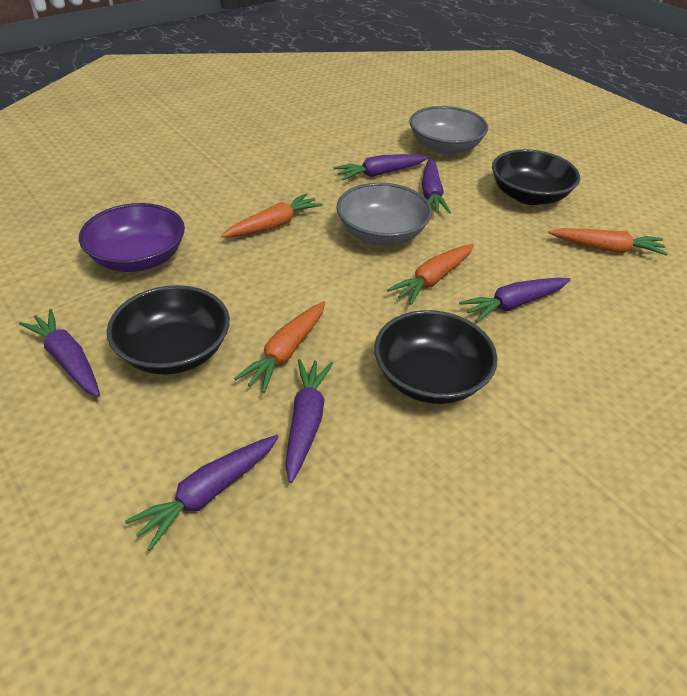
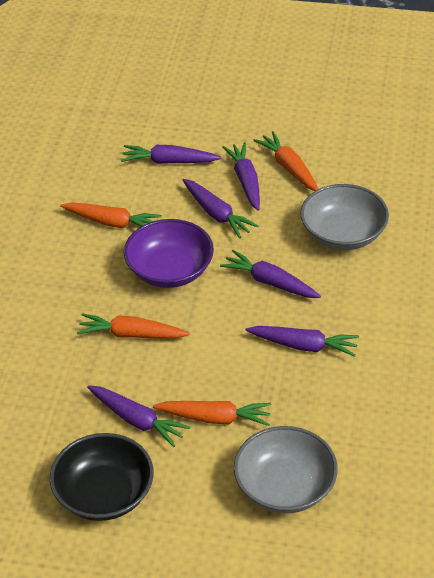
black bowl: 3 -> 1

